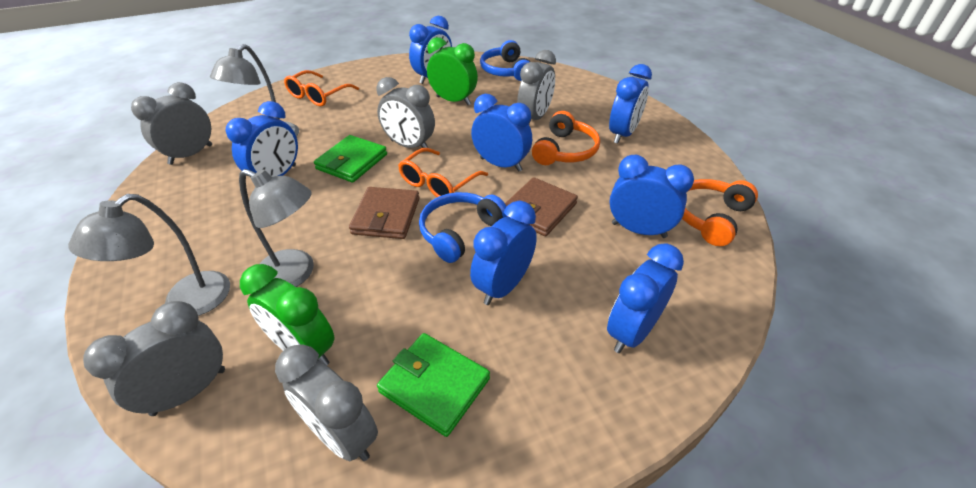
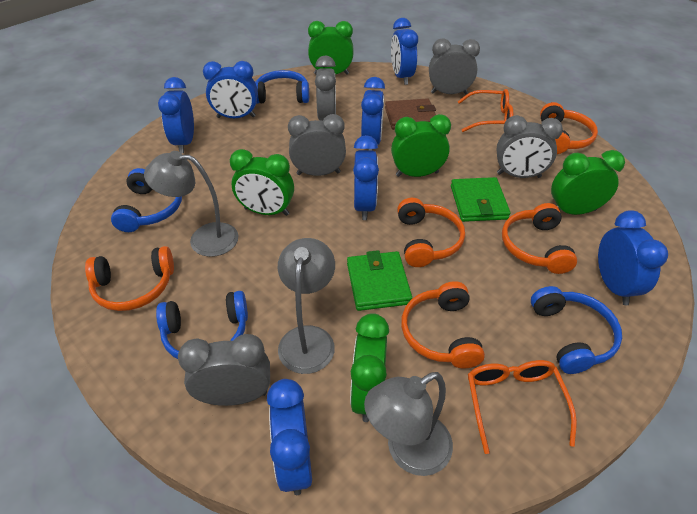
blue headphones: 2 -> 4
brown wallet: 2 -> 1
green clock: 2 -> 5
orange headphones: 2 -> 5

